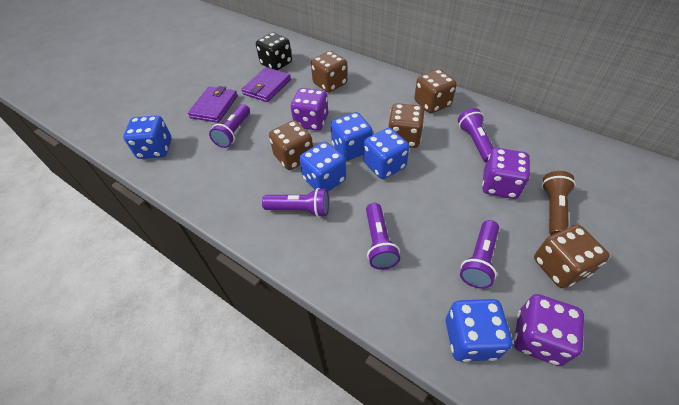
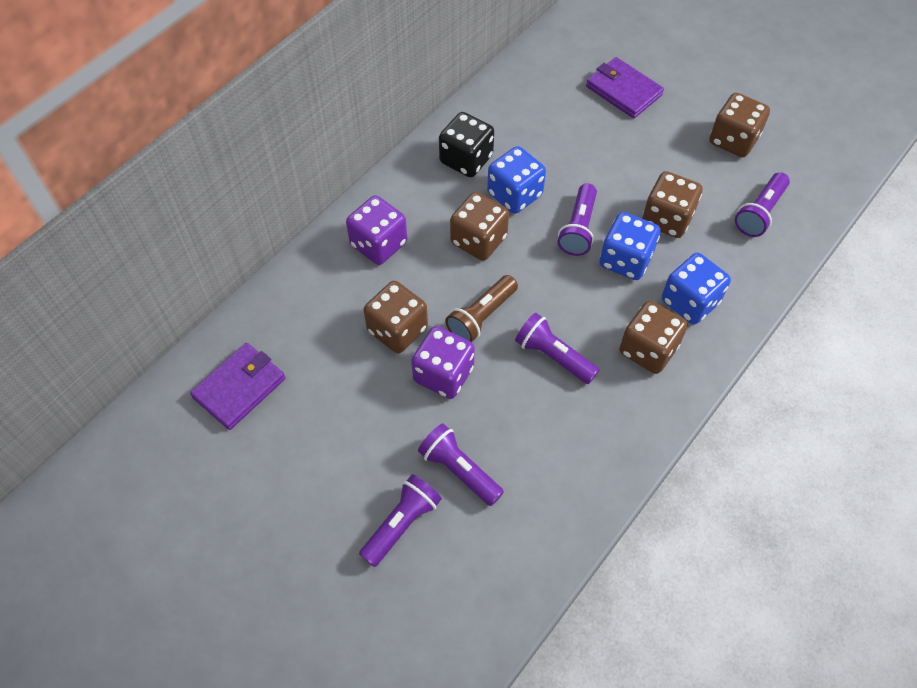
blue dice: 5 -> 3
purple dice: 3 -> 2

